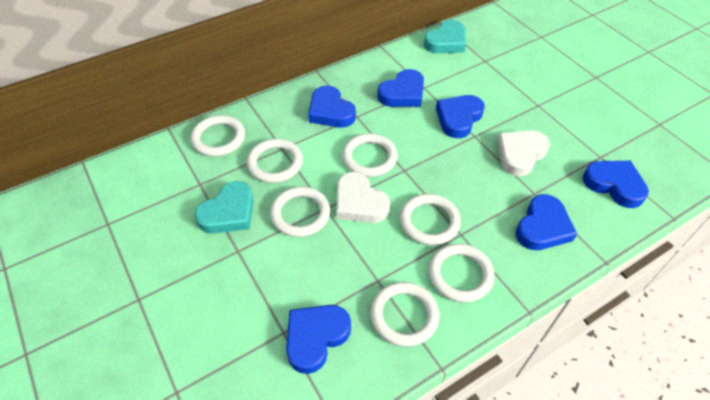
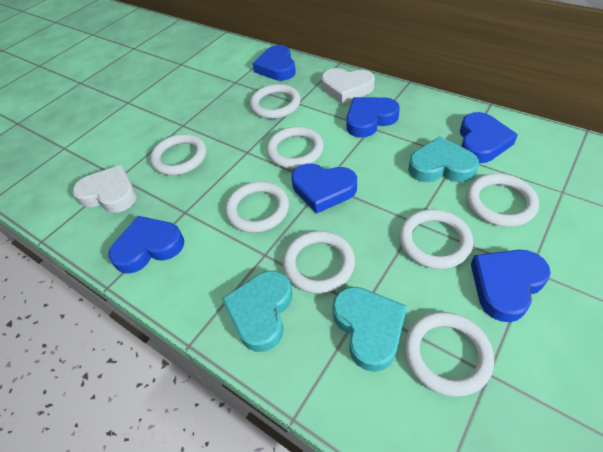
turquoise heart: 2 -> 3
white ring: 7 -> 8

